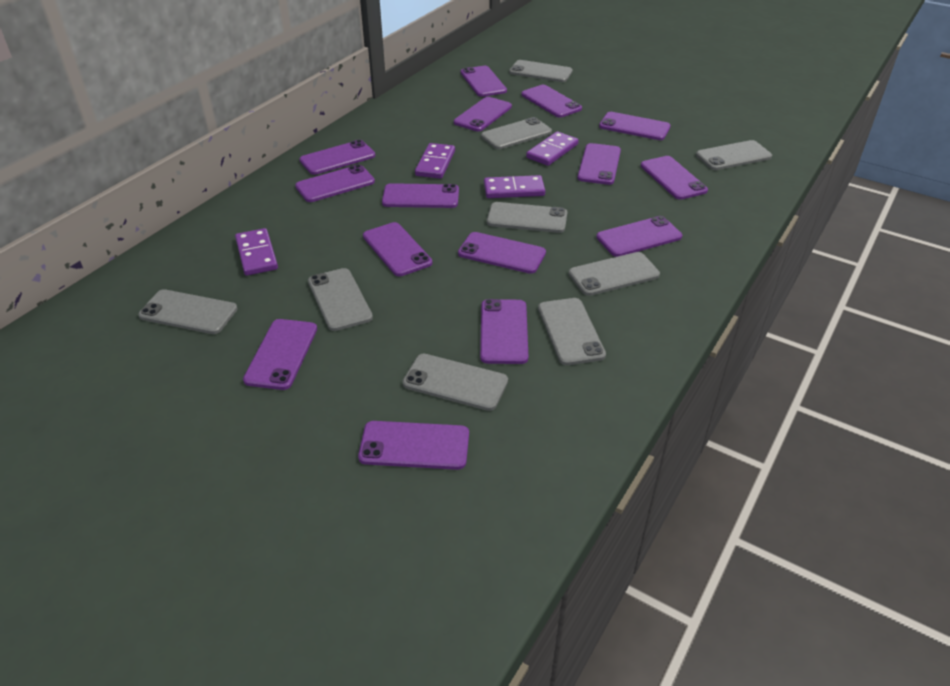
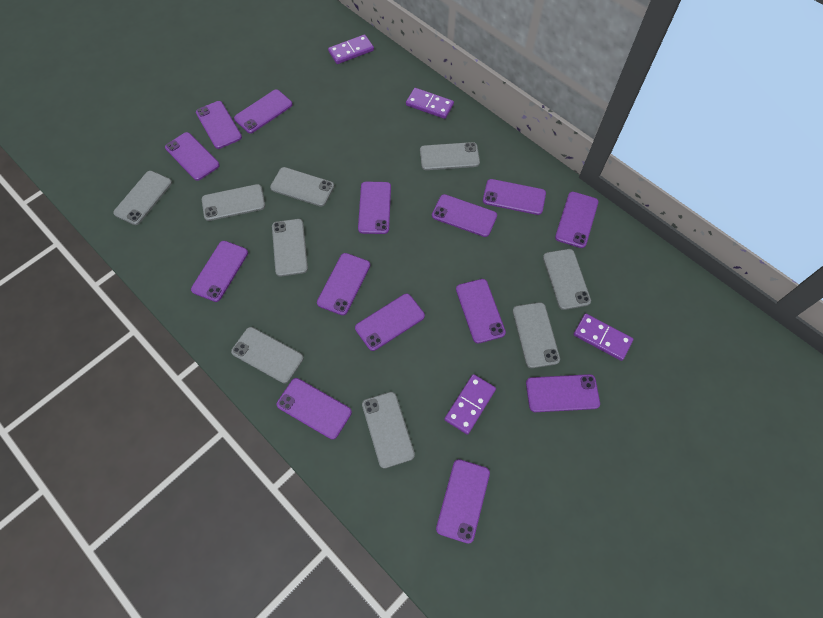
purple phone: 15 -> 14

